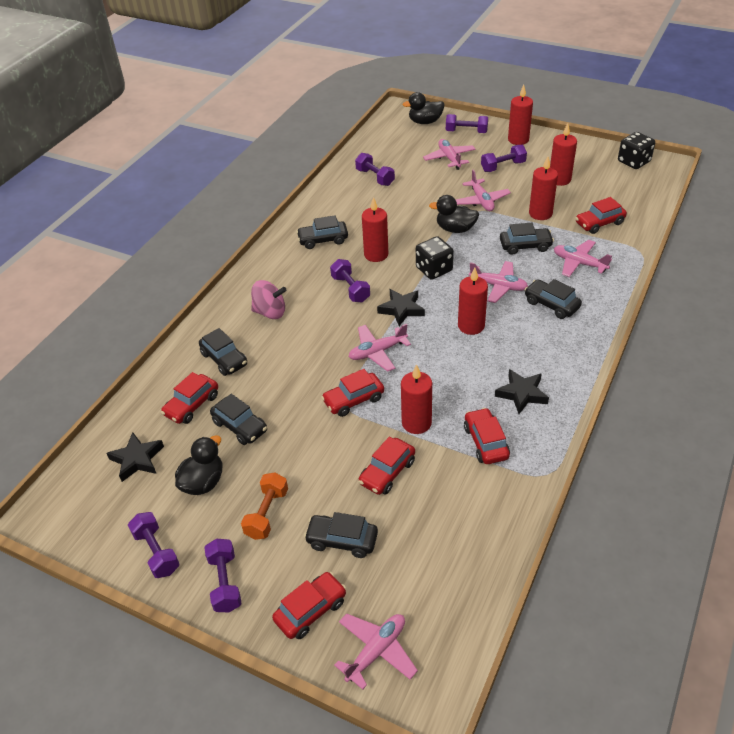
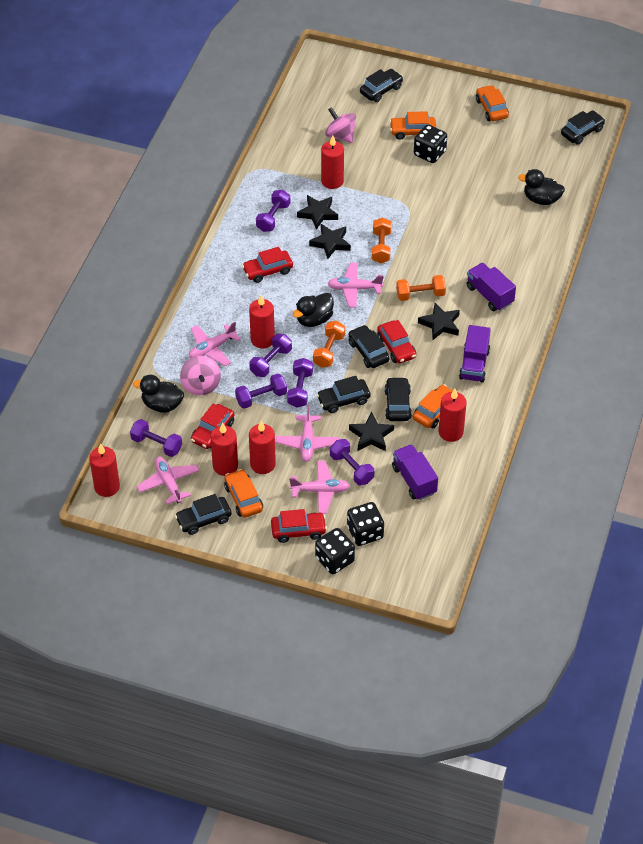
black dice: 2 -> 3
black star: 3 -> 4
orange car: 0 -> 4
orange dumbbell: 1 -> 3
pink plane: 6 -> 5
pink spinning top: 1 -> 2
purple truck: 0 -> 3
red car: 6 -> 4

